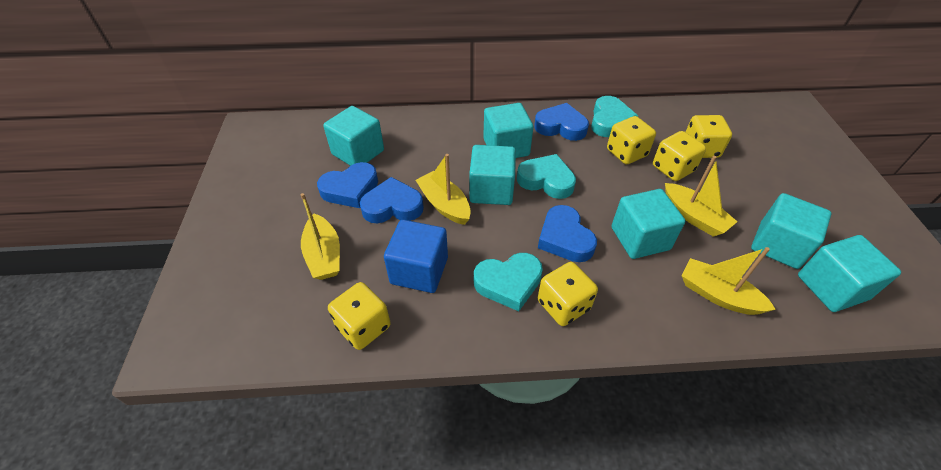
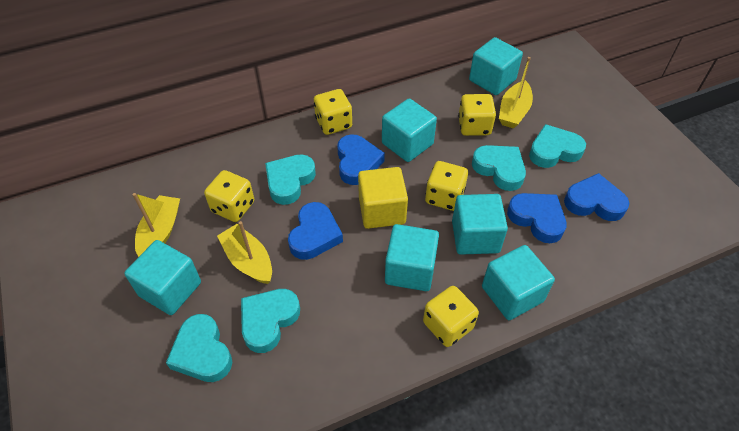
blue cube: 1 -> 0
turquoise heart: 3 -> 5
yellow boat: 4 -> 3
yellow cube: 0 -> 1

